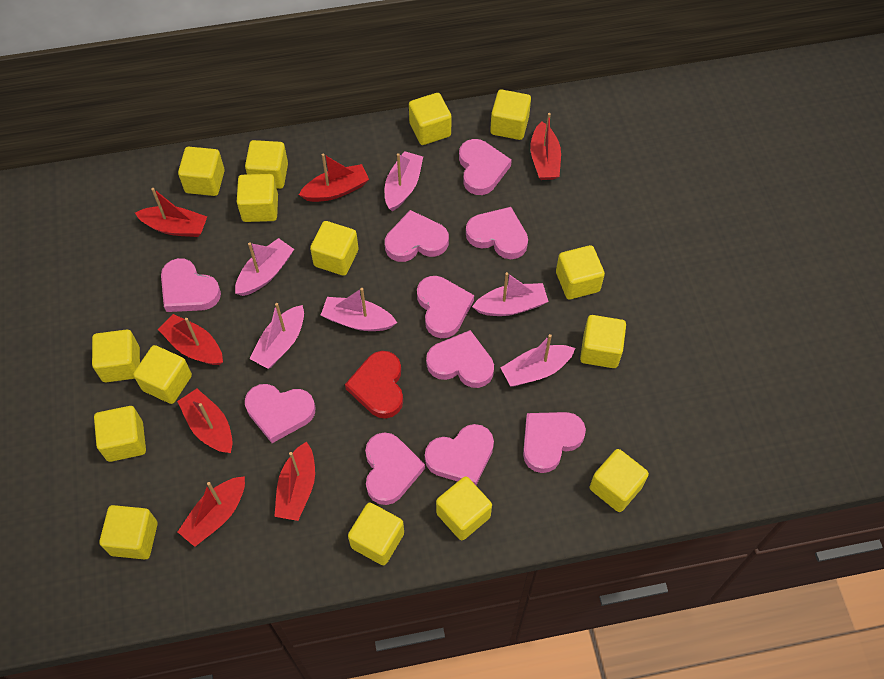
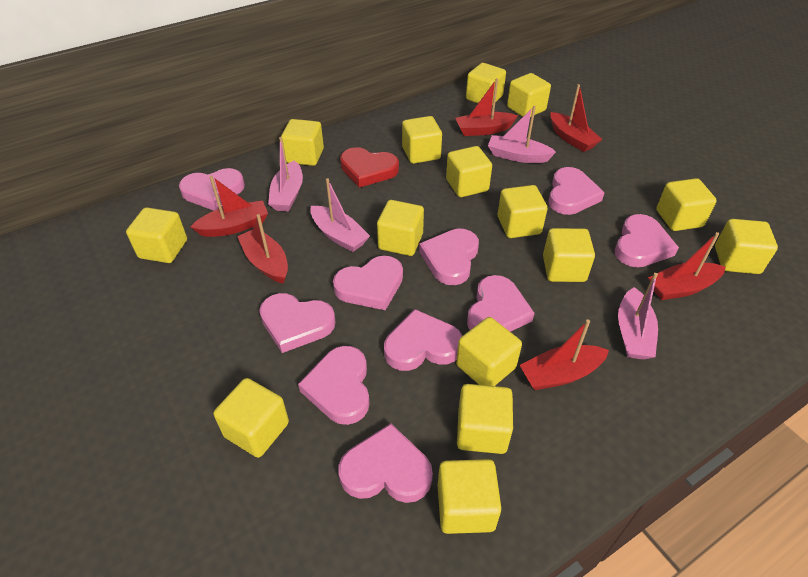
pink boat: 6 -> 4
red boat: 7 -> 6

